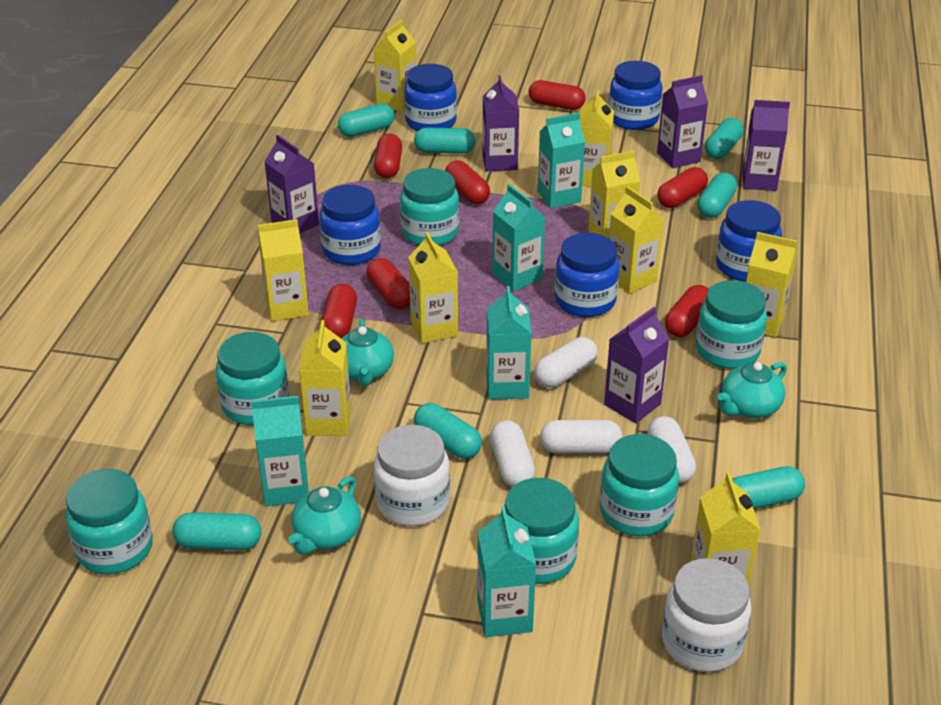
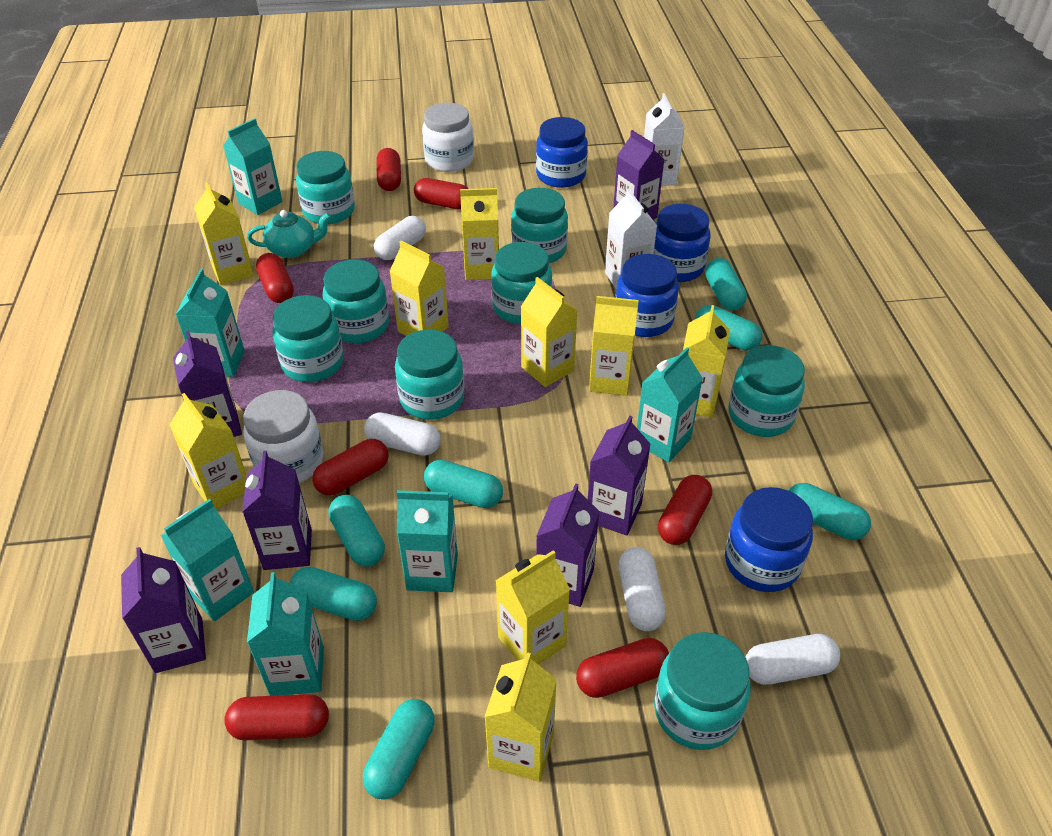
blue jar: 5 -> 4
purple carton: 5 -> 6
turquoise carton: 5 -> 6
turquoise jar: 6 -> 8
turquoise teapot: 3 -> 1
white carton: 0 -> 2

